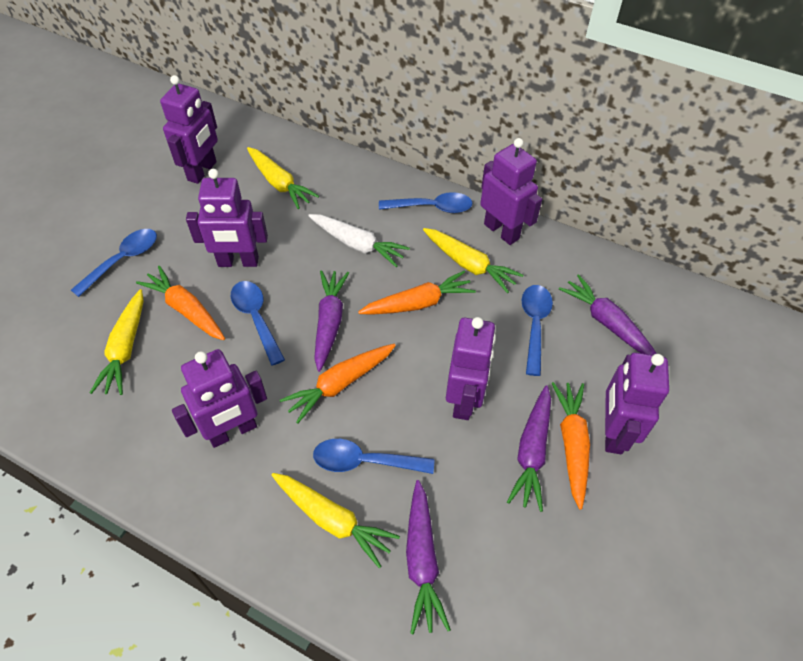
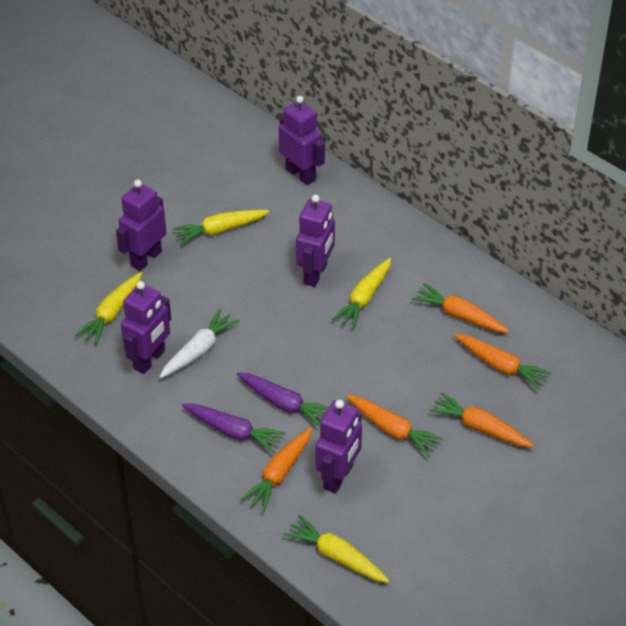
blue spoon: 5 -> 0
orange carrot: 4 -> 5
purple carrot: 4 -> 2
purple robot: 6 -> 5

